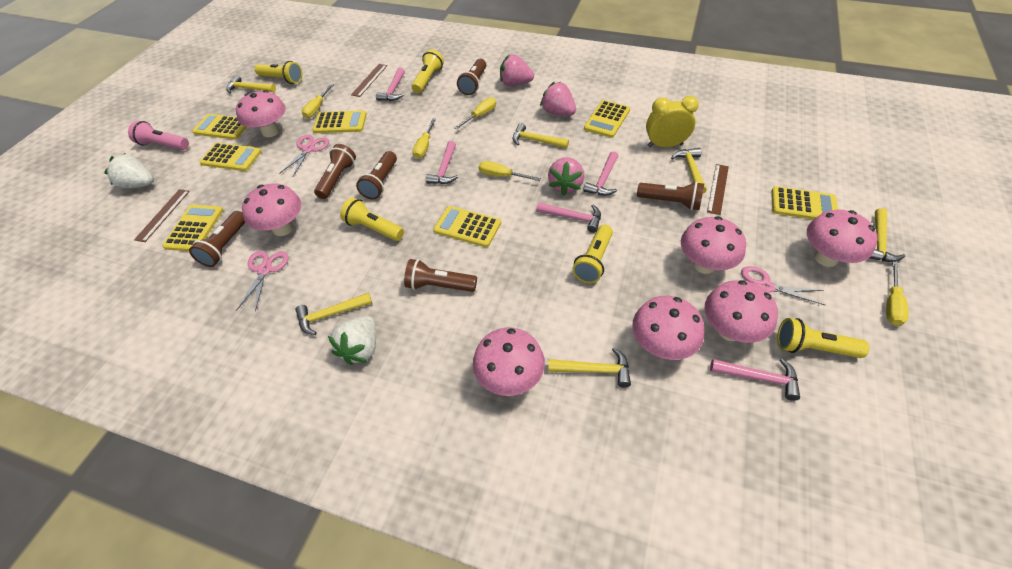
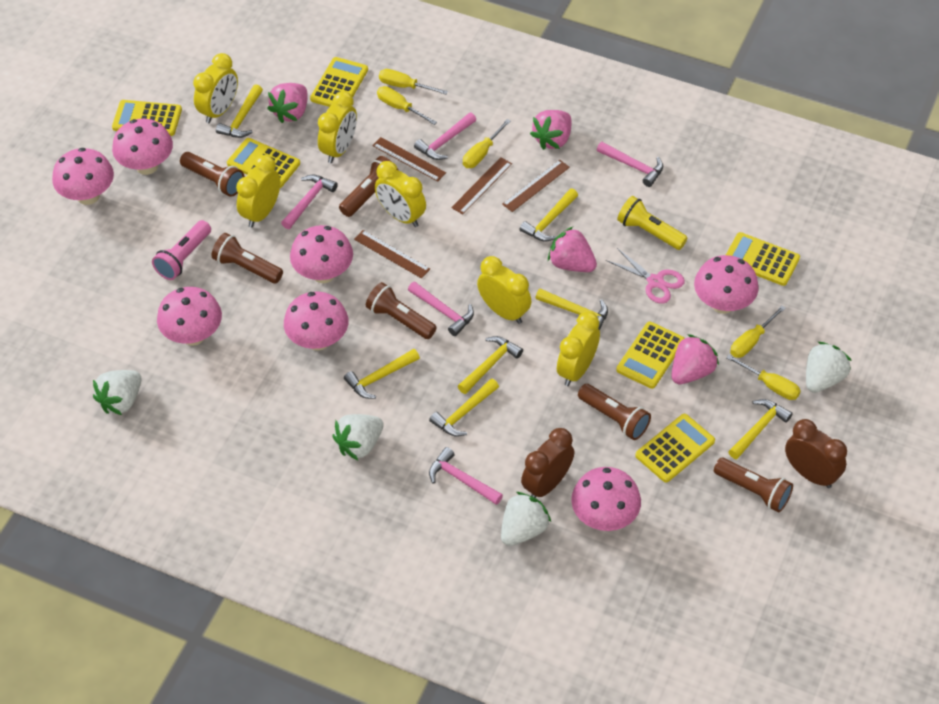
brown clock: 0 -> 2
brown ruler: 3 -> 4
pink scissors: 3 -> 1
pink strawberry: 3 -> 4
white strawberry: 2 -> 4
yellow calculator: 7 -> 6
yellow clock: 1 -> 6
yellow flashlight: 5 -> 1
yellow hammer: 6 -> 7

